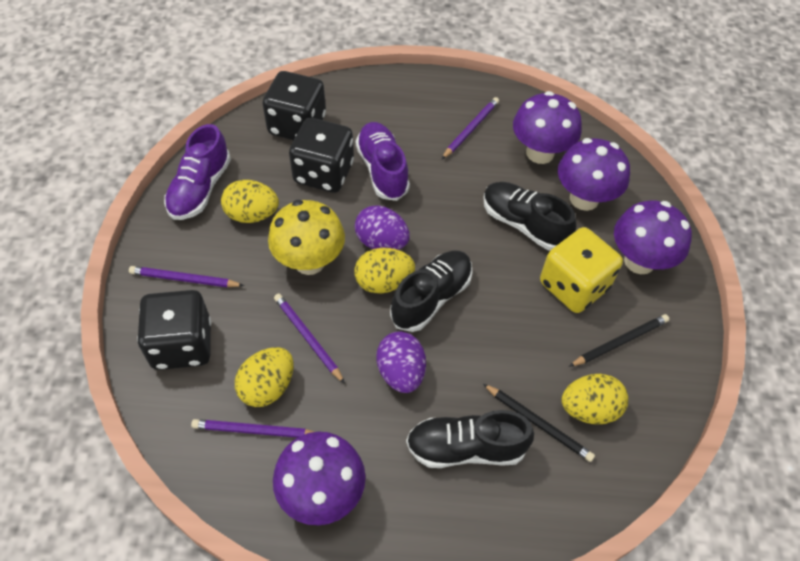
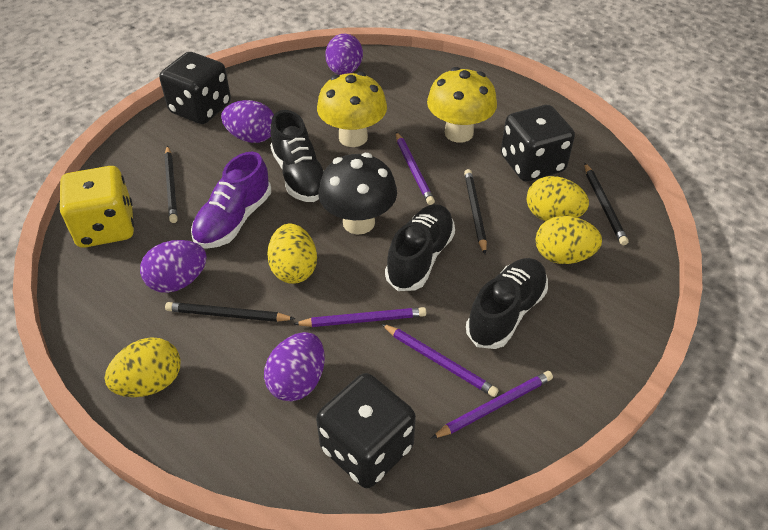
black mushroom: 0 -> 1
black pencil: 2 -> 4
purple egg: 2 -> 4
purple mushroom: 4 -> 0
purple shoe: 2 -> 1
yellow mushroom: 1 -> 2

